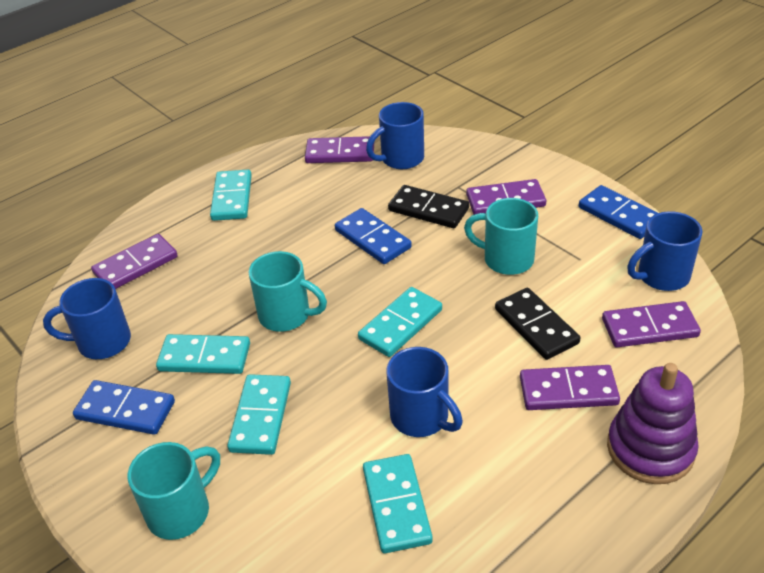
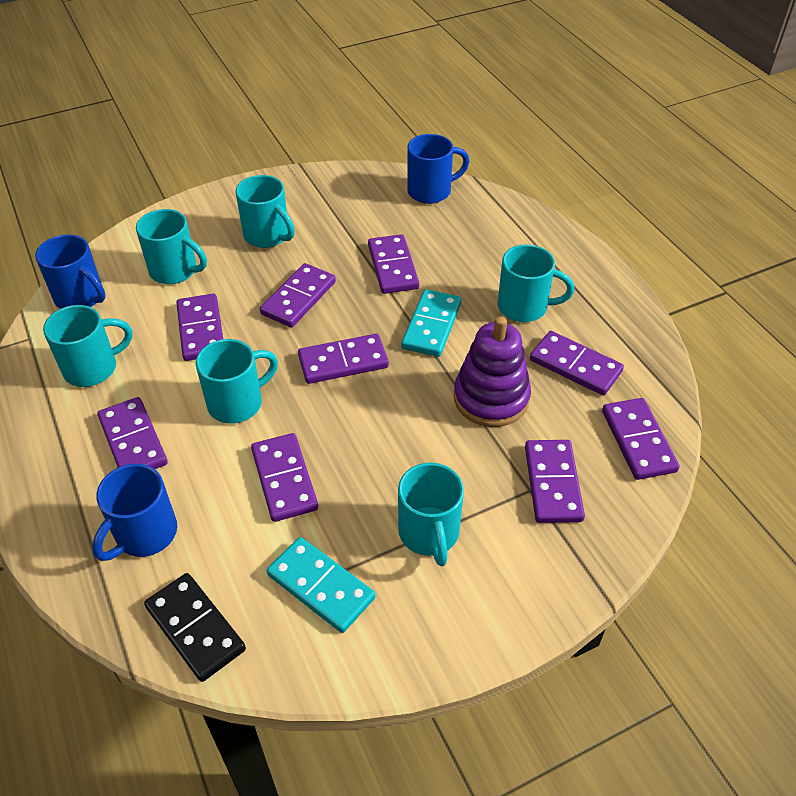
black domino: 2 -> 1
blue domino: 3 -> 0
blue mug: 4 -> 3
purple domino: 5 -> 9
turquoise domino: 5 -> 2
turquoise mug: 3 -> 6

